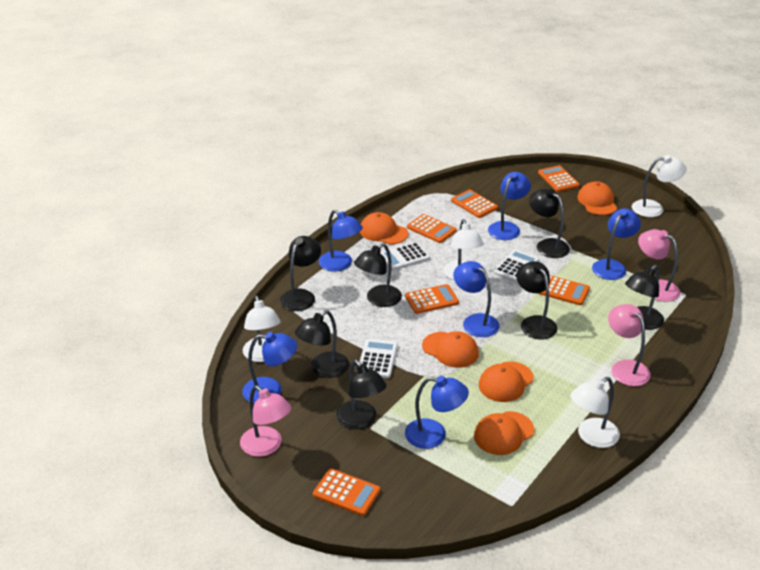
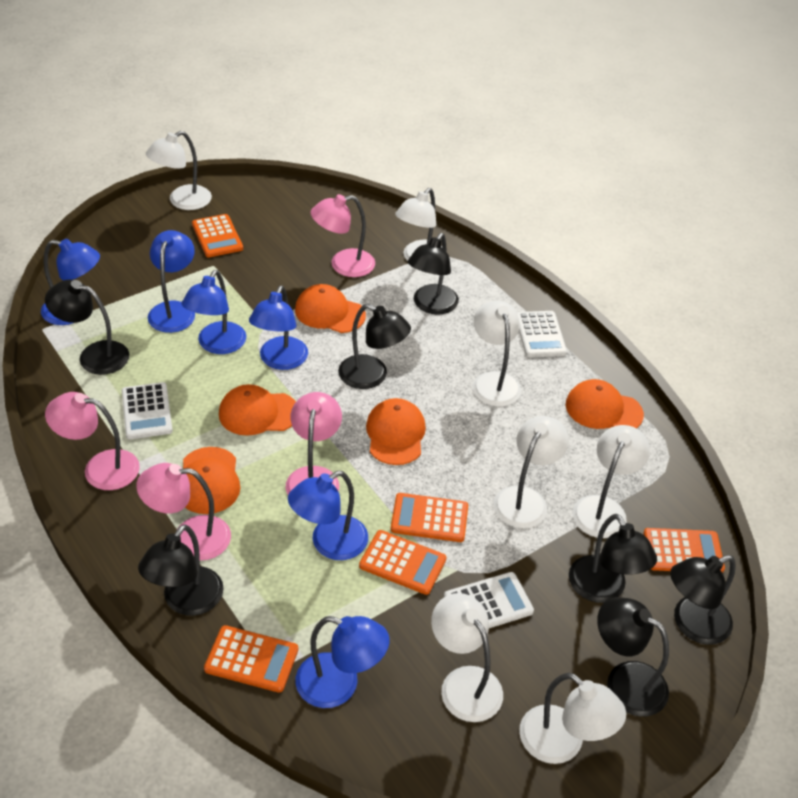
orange calculator: 6 -> 5
pink lamp: 3 -> 4
white lamp: 4 -> 7

